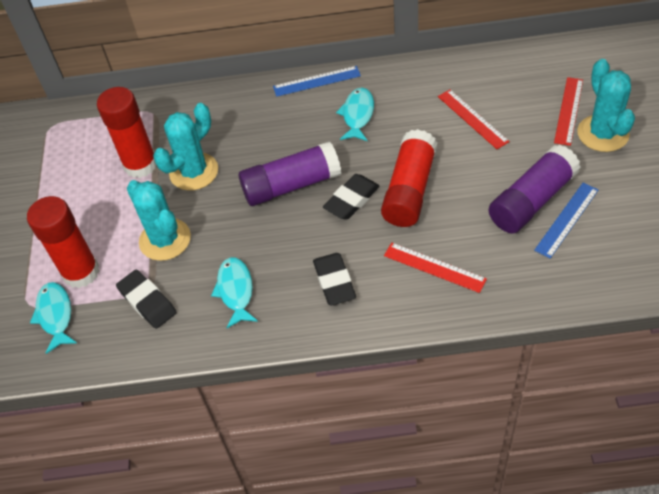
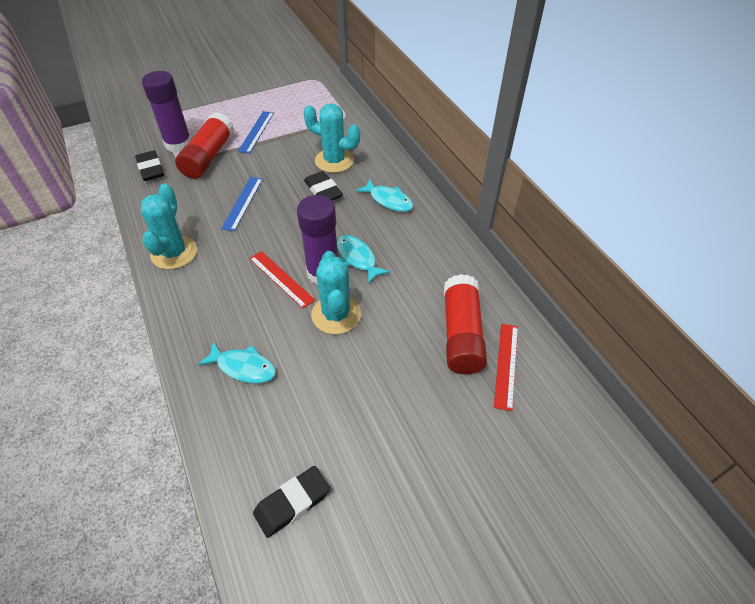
red glue stick: 3 -> 2
red ruler: 3 -> 2

